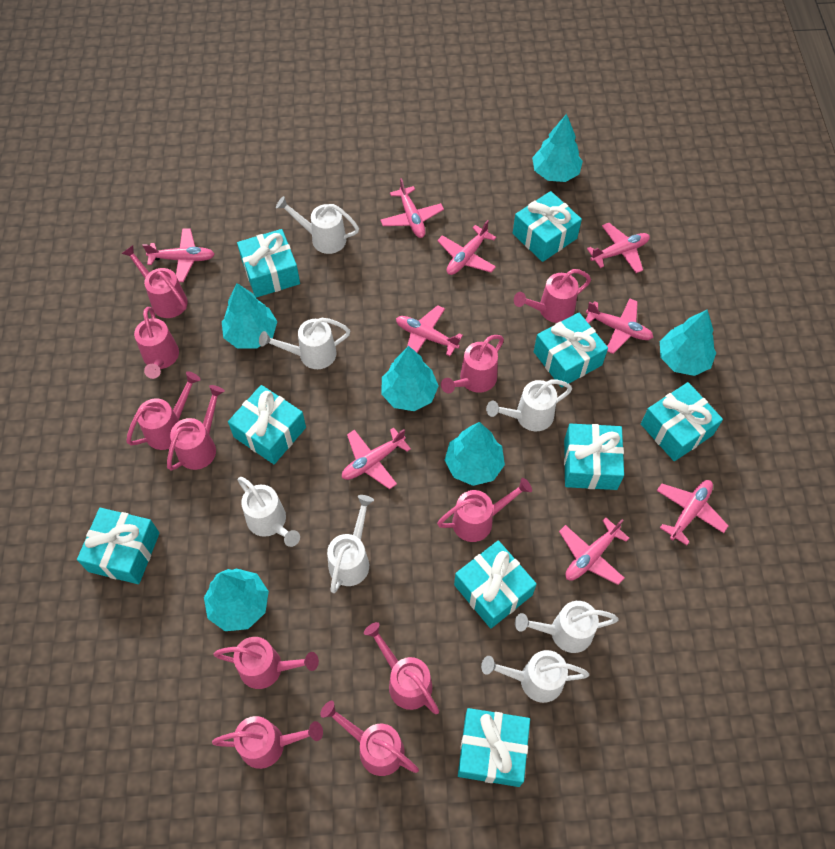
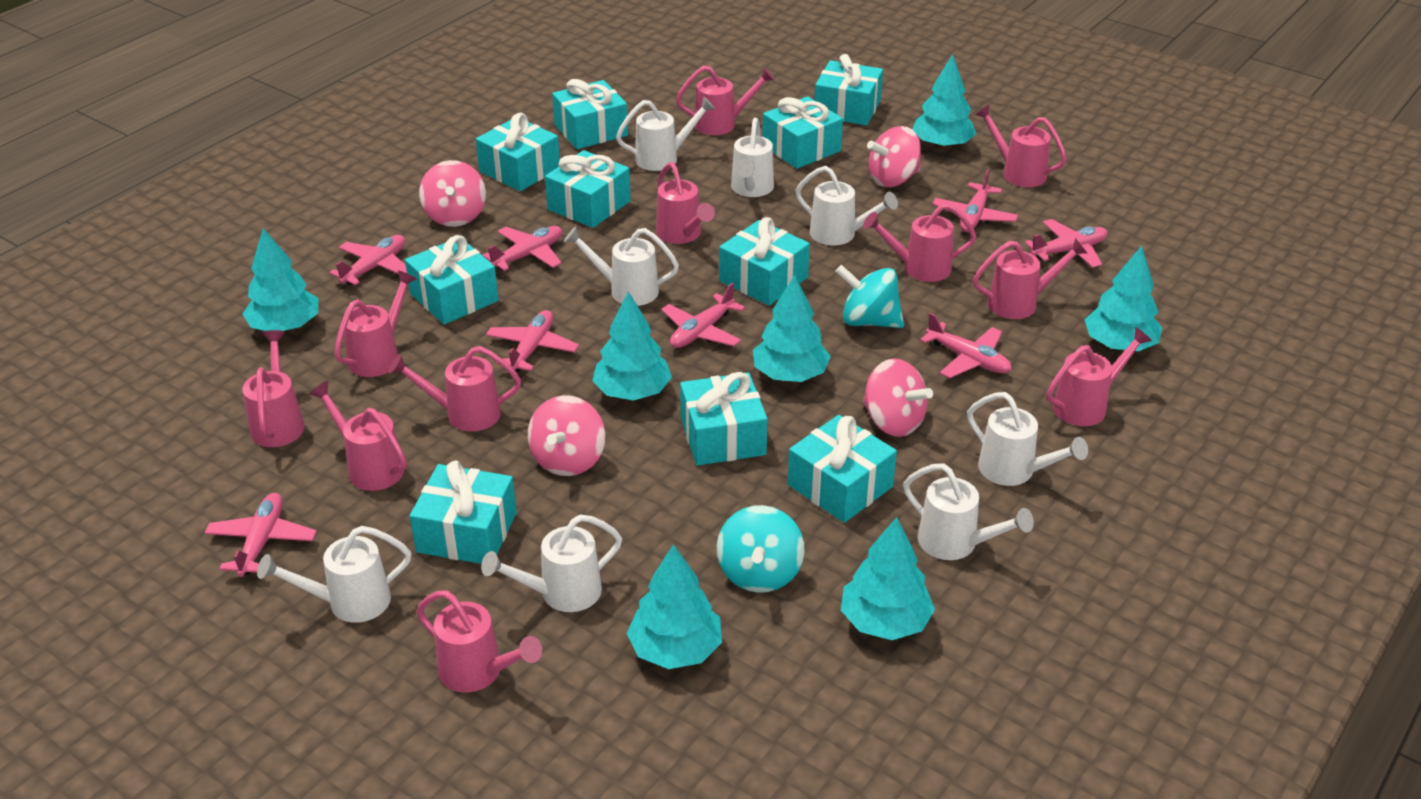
pink plane: 9 -> 8
pink spinning top: 0 -> 4
turquoise gift: 9 -> 10
turquoise spinning top: 0 -> 2
turquoise tree: 6 -> 7
white watering can: 7 -> 8

